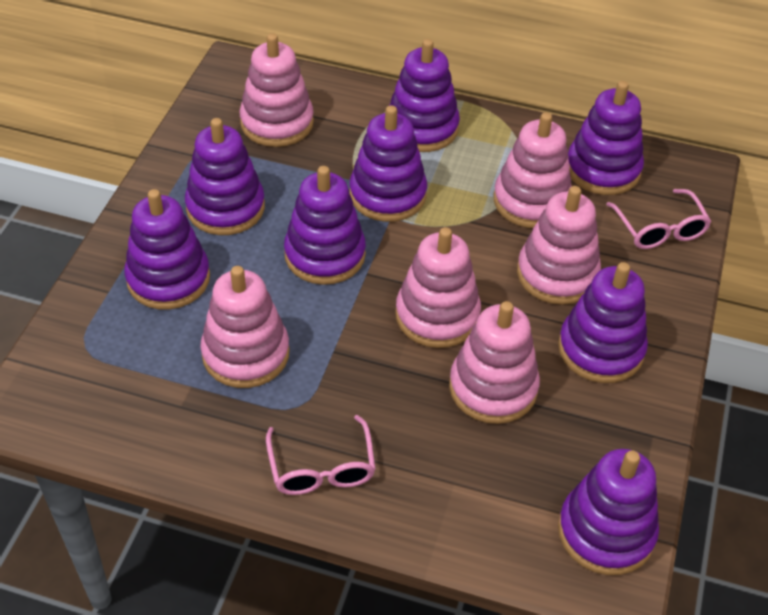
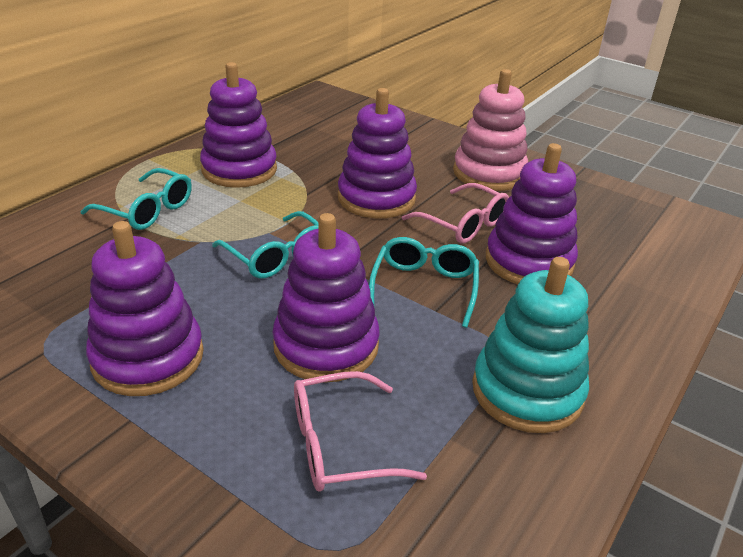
pink stacking toy: 6 -> 1
purple stacking toy: 8 -> 5
turquoise glasses: 0 -> 3
turquoise stacking toy: 0 -> 1

